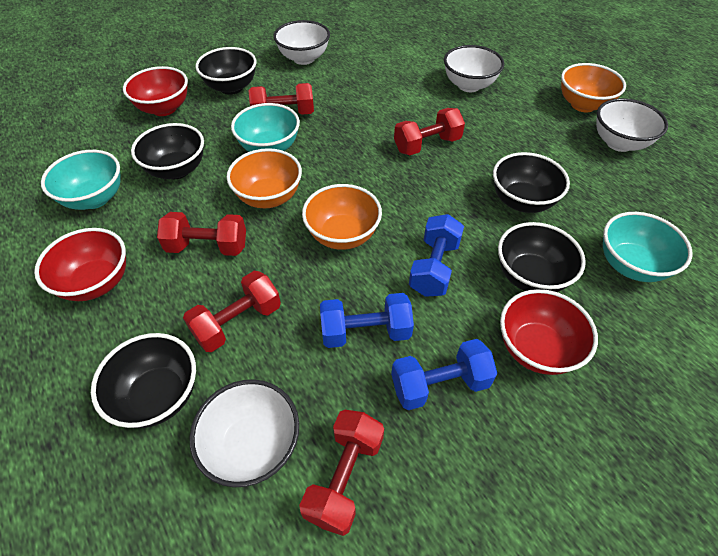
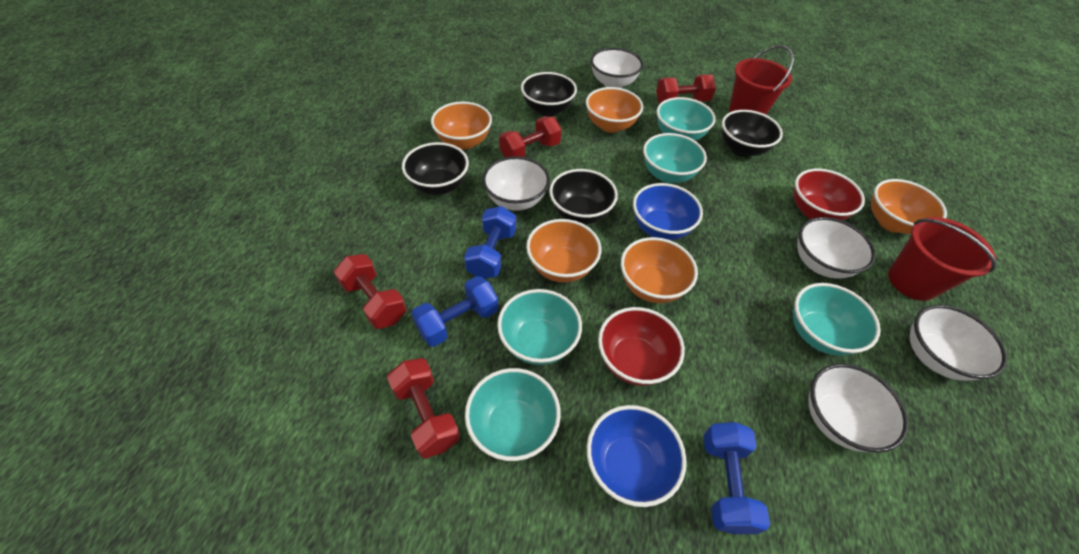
black bowl: 5 -> 4
blue bowl: 0 -> 2
orange bowl: 3 -> 5
red bowl: 3 -> 2
red bucket: 0 -> 2
red dumbbell: 5 -> 4
turquoise bowl: 3 -> 5
white bowl: 4 -> 5

